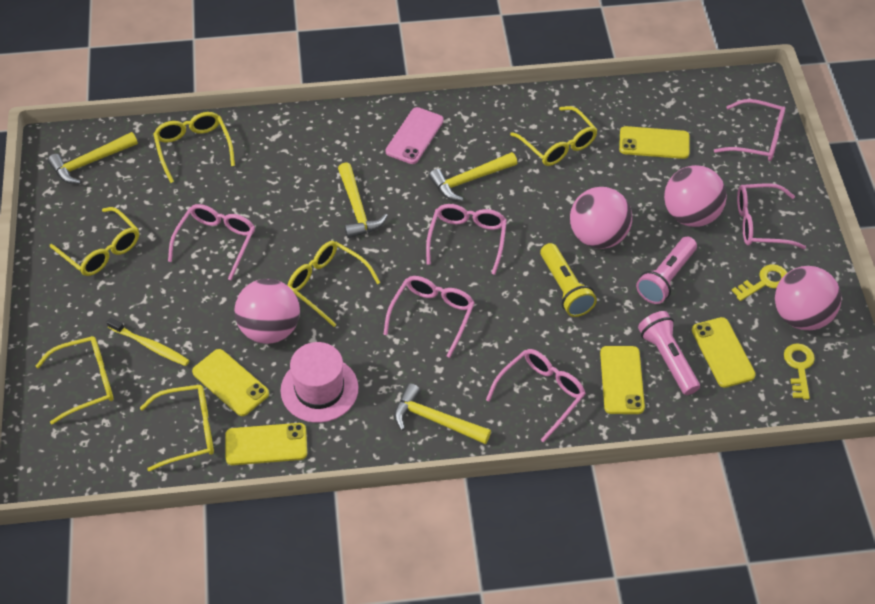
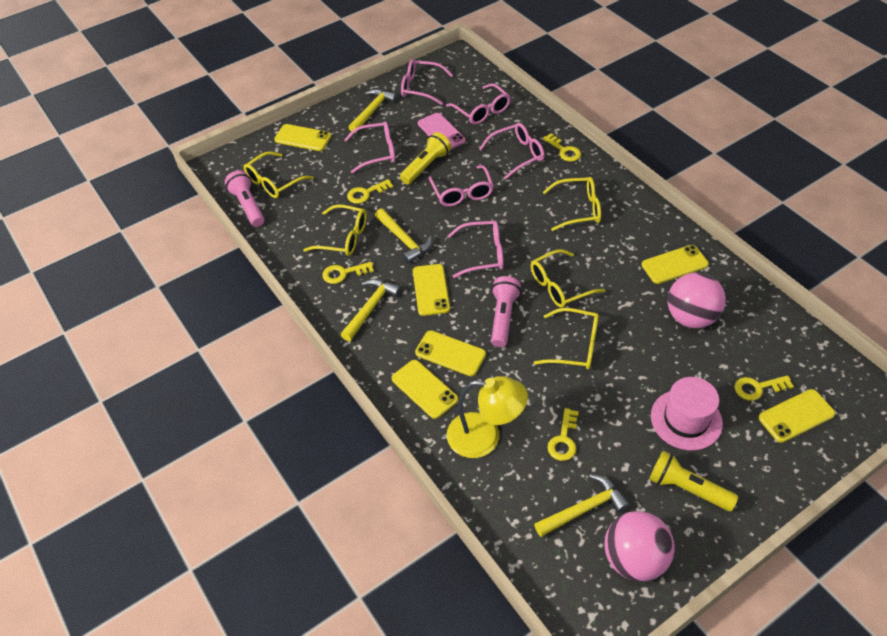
pink ball: 4 -> 2
yellow flashlight: 1 -> 2
yellow glasses: 6 -> 5
yellow key: 2 -> 5
yellow lamp: 0 -> 1
yellow phone: 5 -> 6
yellow toothbrush: 1 -> 0

